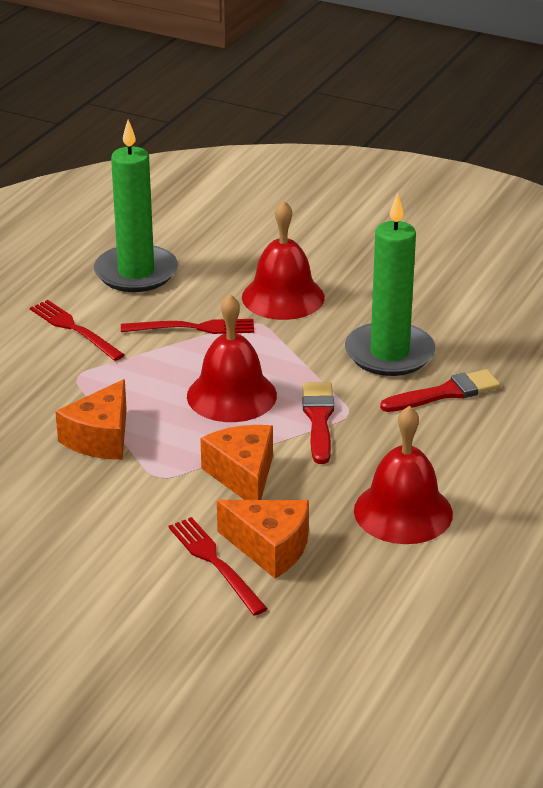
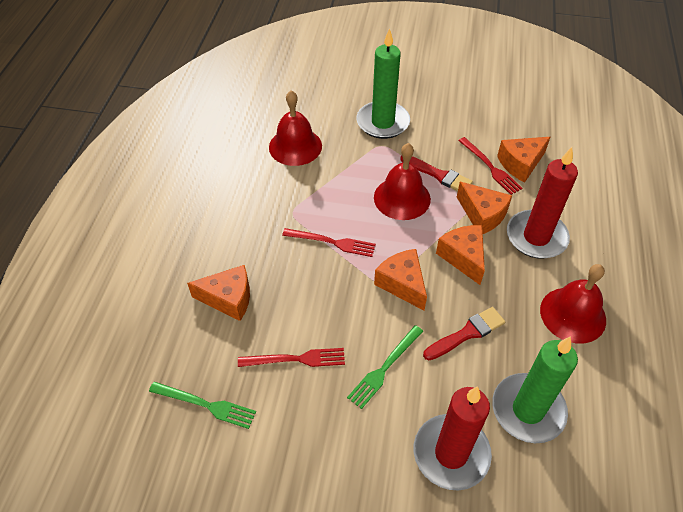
green fork: 0 -> 2
orange cheese: 3 -> 5
red candle: 0 -> 2

